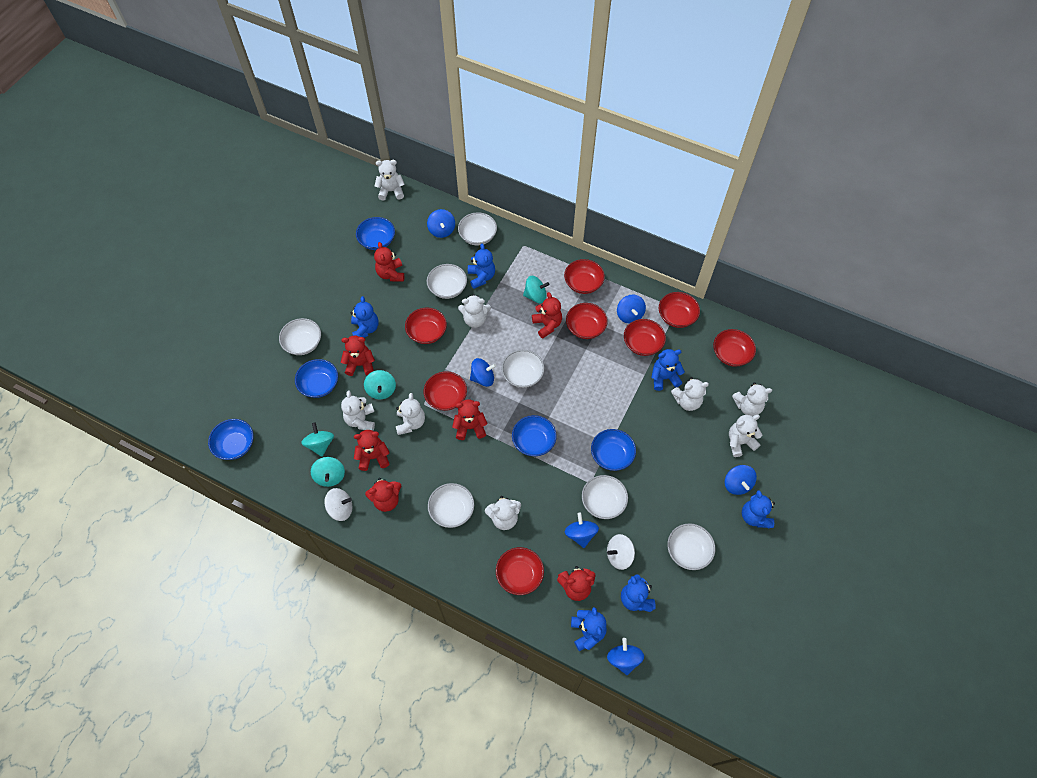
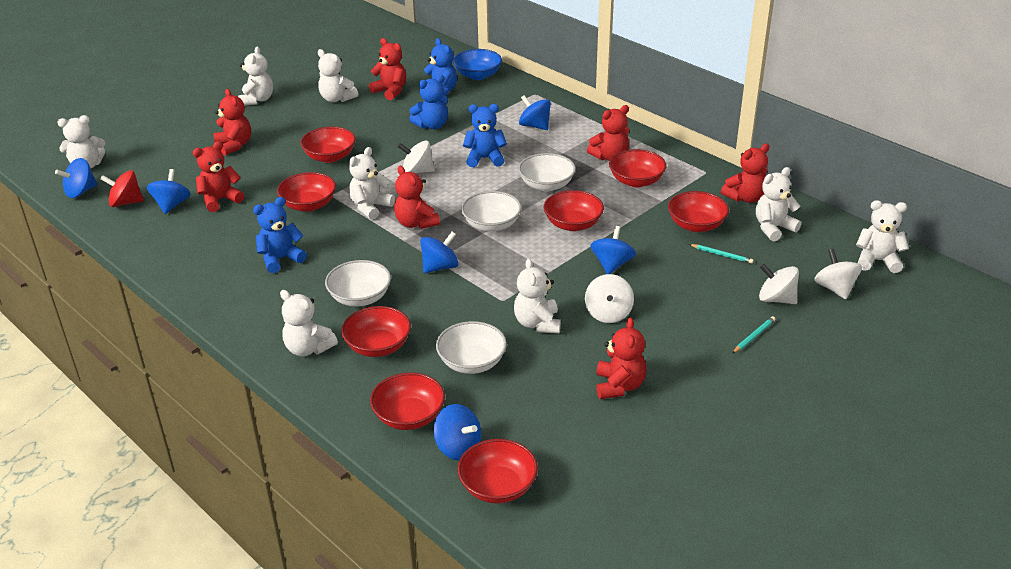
blue bowl: 5 -> 1
blue teddy bear: 6 -> 4
red spinning top: 0 -> 1
turquoise pencil: 0 -> 2
turquoise spinning top: 4 -> 0
white bowl: 7 -> 4
white spinning top: 2 -> 4

